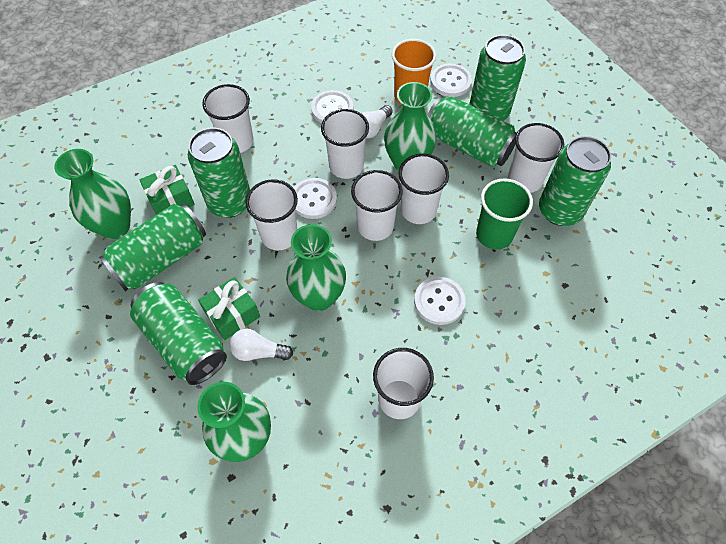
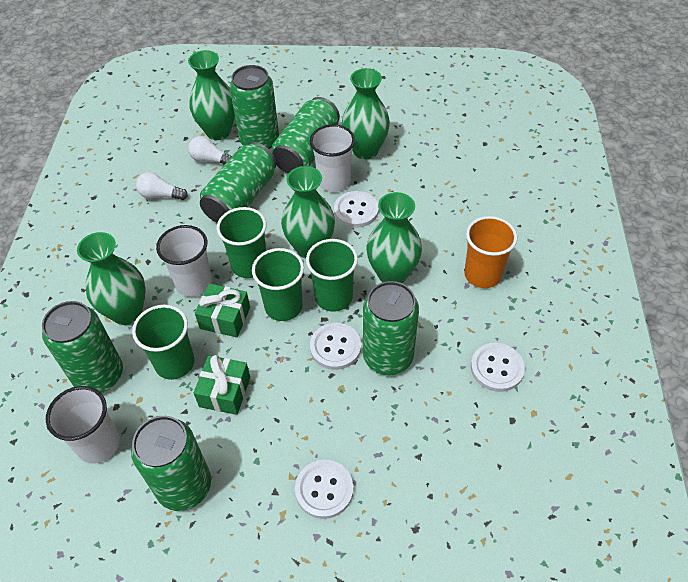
green cup: 1 -> 4
green vase: 4 -> 5
white cup: 7 -> 3

